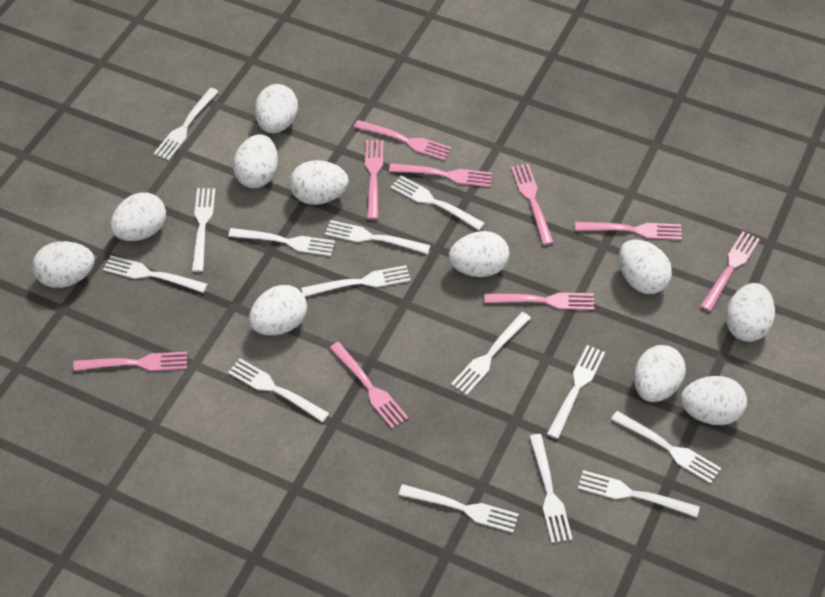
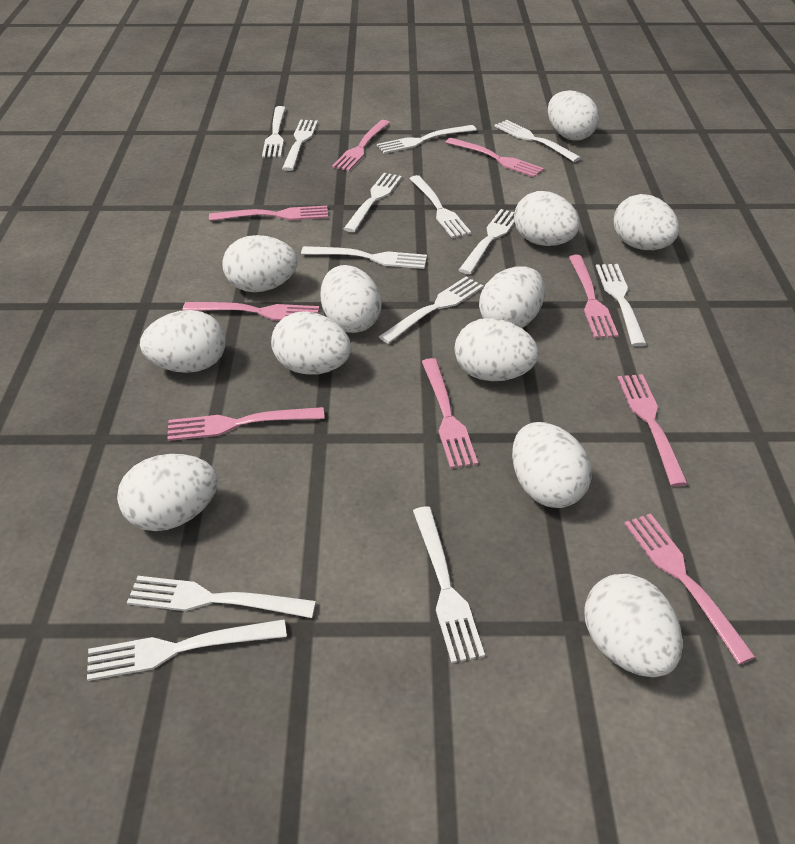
white egg: 11 -> 12
white fork: 14 -> 13

